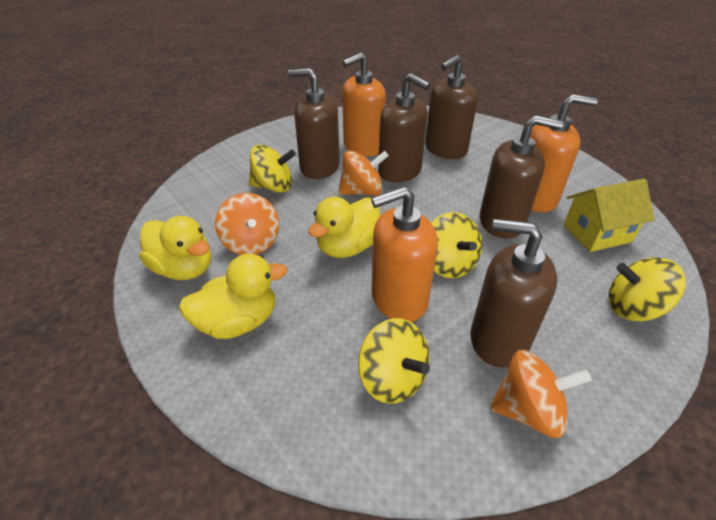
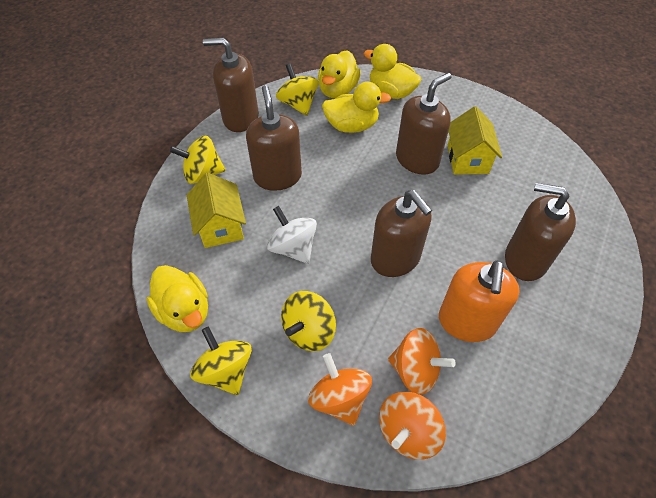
orange soap dispenser: 3 -> 1
white spinning top: 0 -> 1
yellow duck: 3 -> 4
yellow house: 1 -> 2

